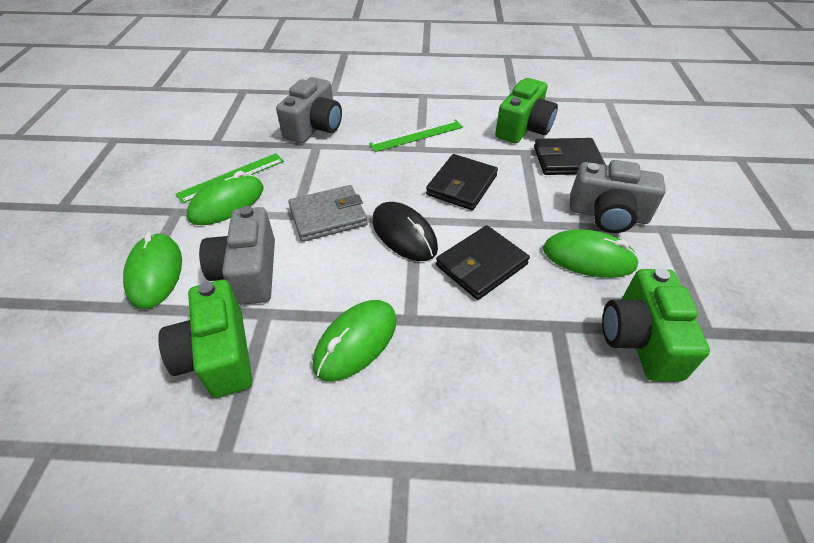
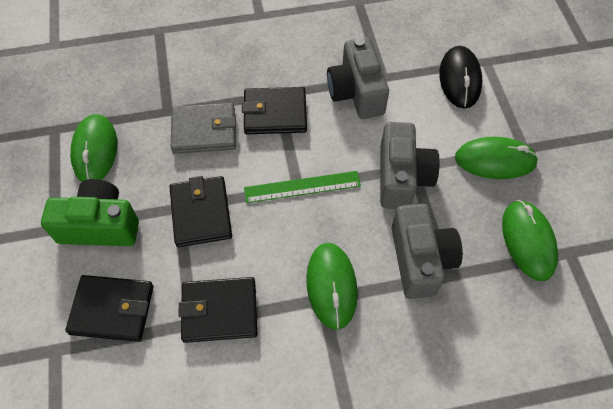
black wallet: 3 -> 4
green camera: 3 -> 1
green ruler: 2 -> 1

